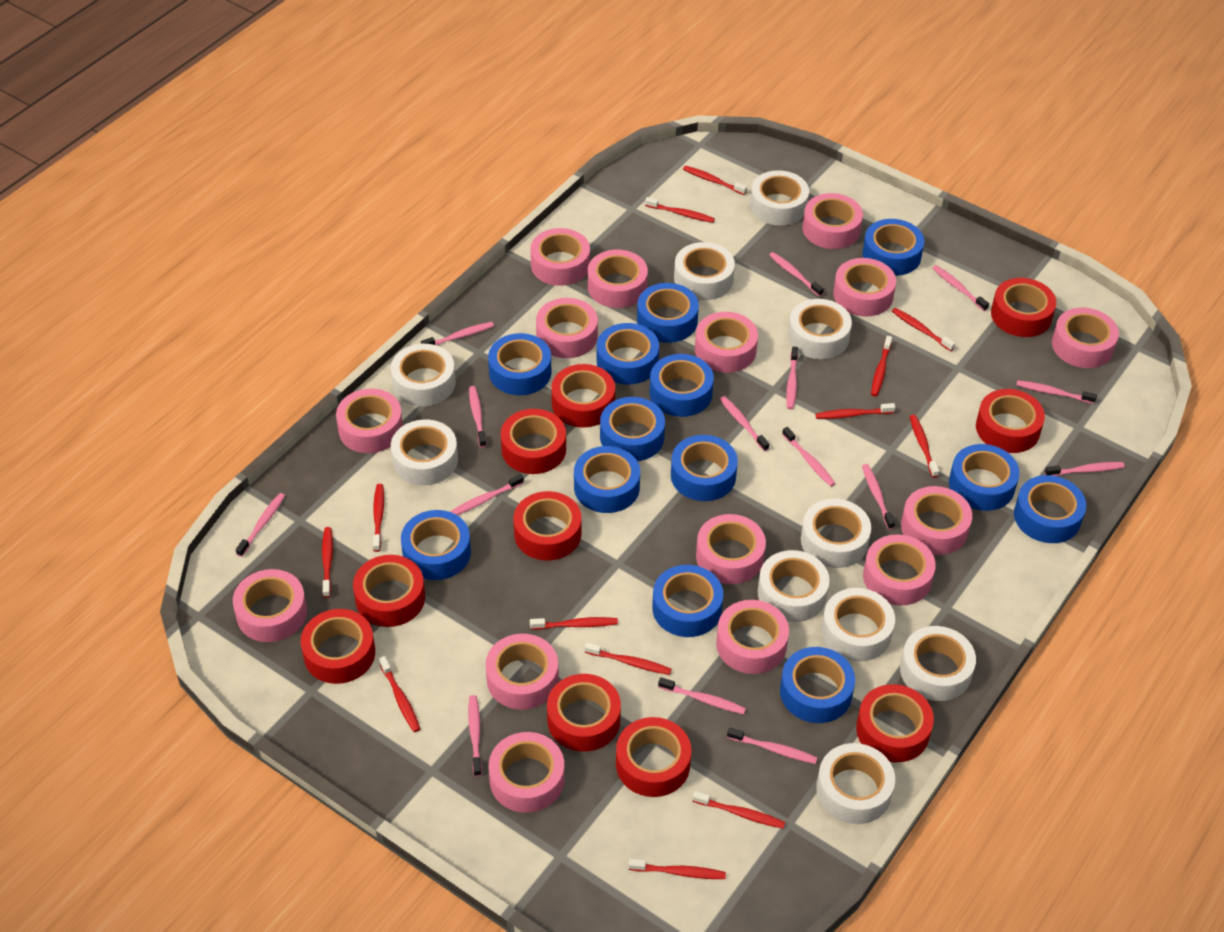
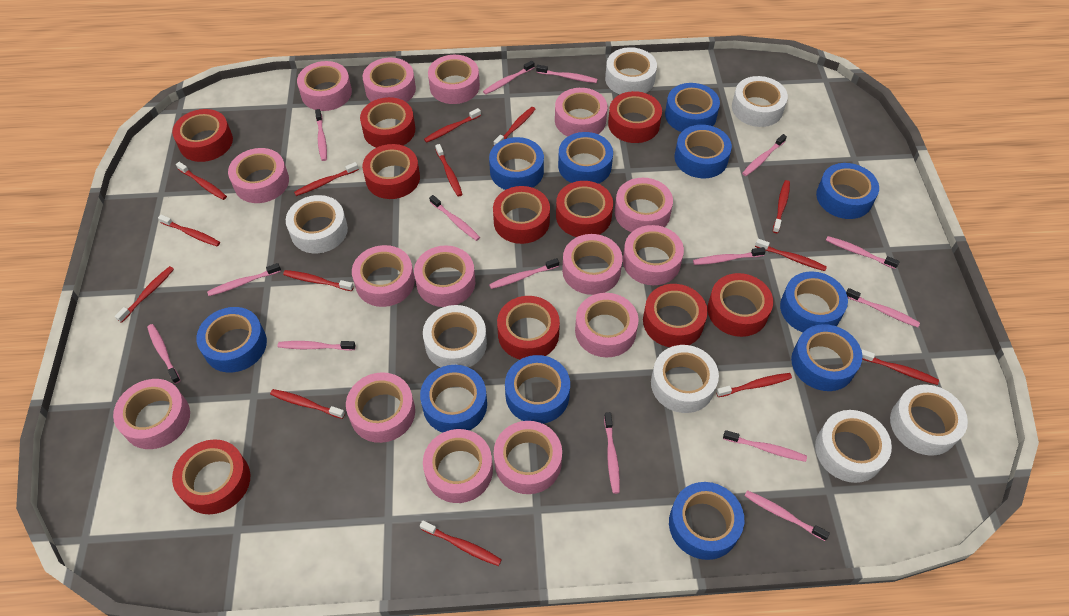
blue tape: 13 -> 11
red toothbrush: 13 -> 14
white tape: 10 -> 7

